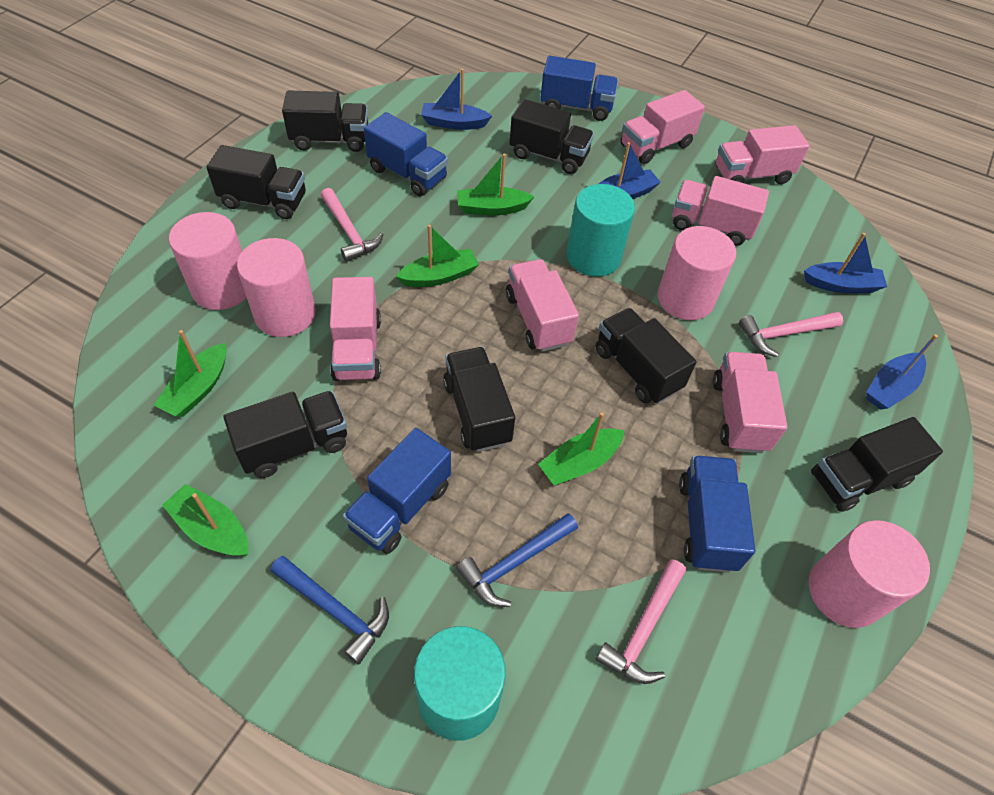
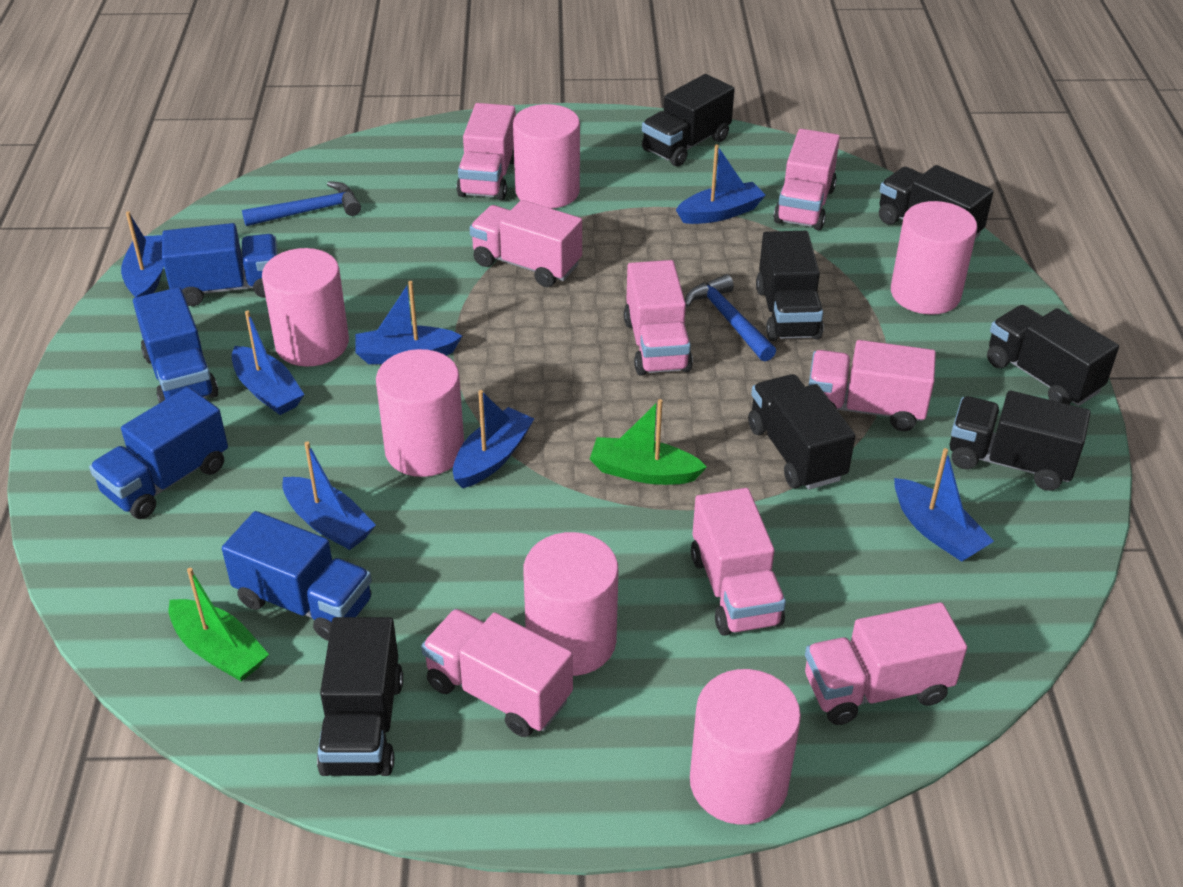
blue boat: 4 -> 7
green boat: 5 -> 2
pink cylinder: 4 -> 6
pink hammer: 3 -> 0
pink truck: 6 -> 8
turquoise cylinder: 2 -> 0

